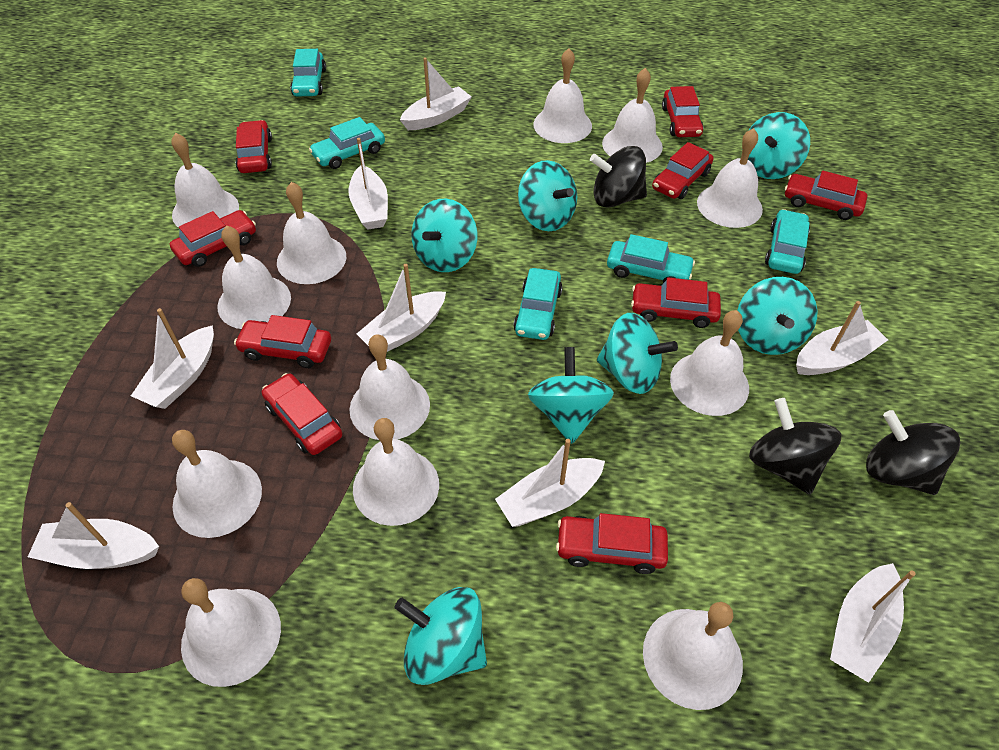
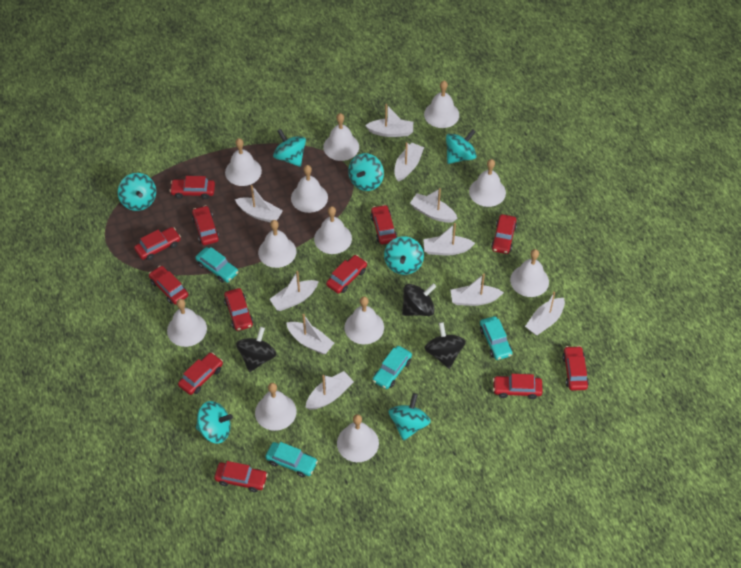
red car: 9 -> 12
turquoise car: 5 -> 4
white boat: 8 -> 10

